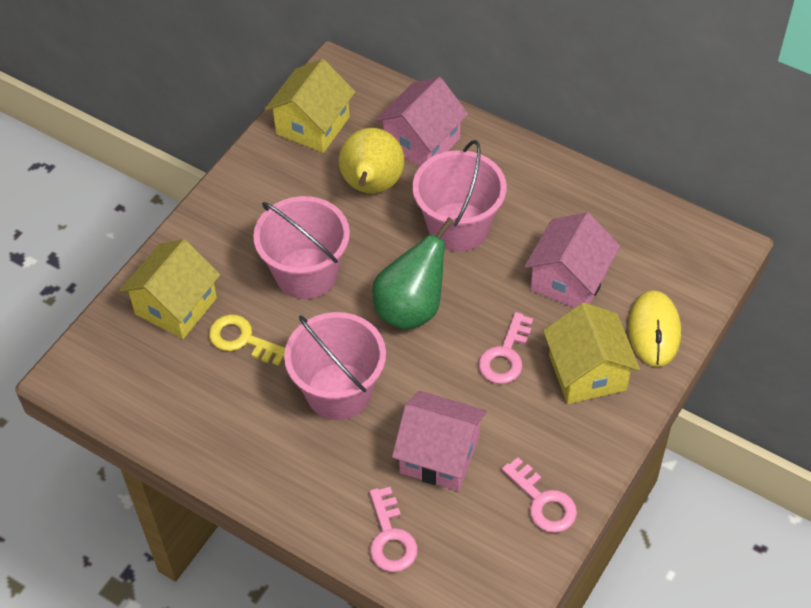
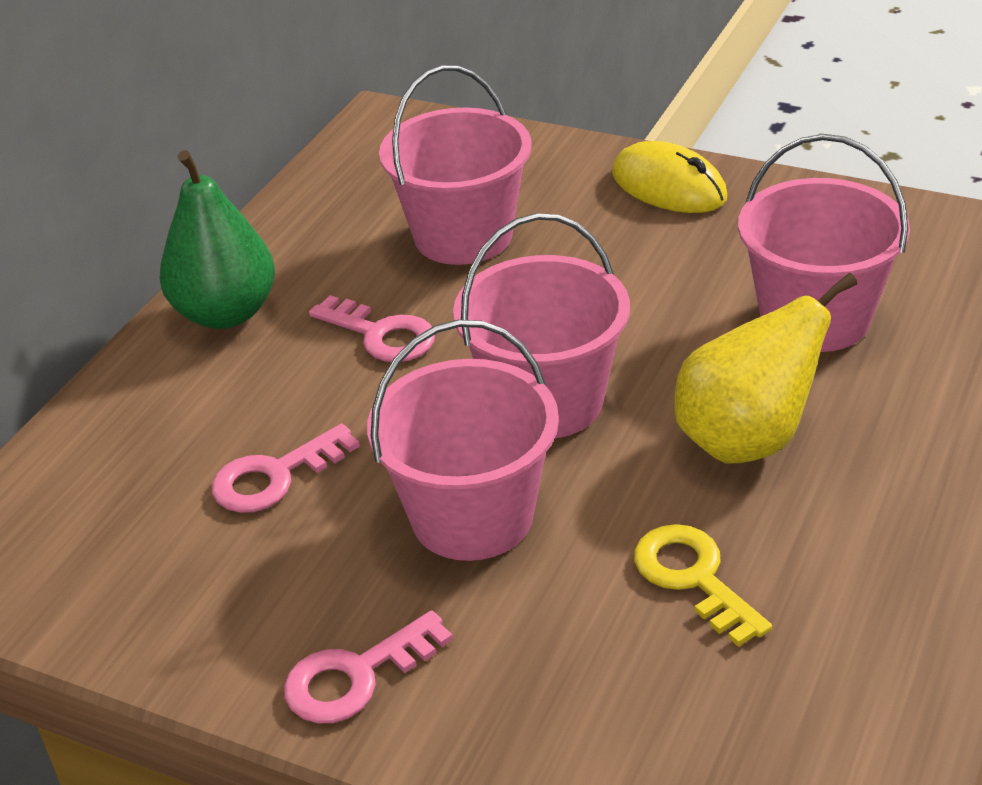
pink bucket: 3 -> 4
pink house: 3 -> 0
yellow house: 3 -> 0

